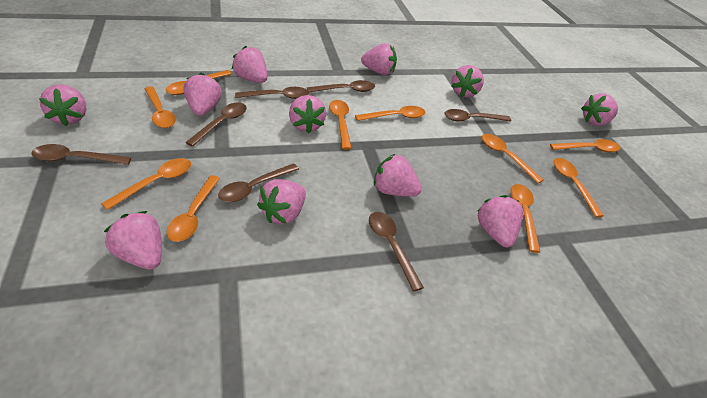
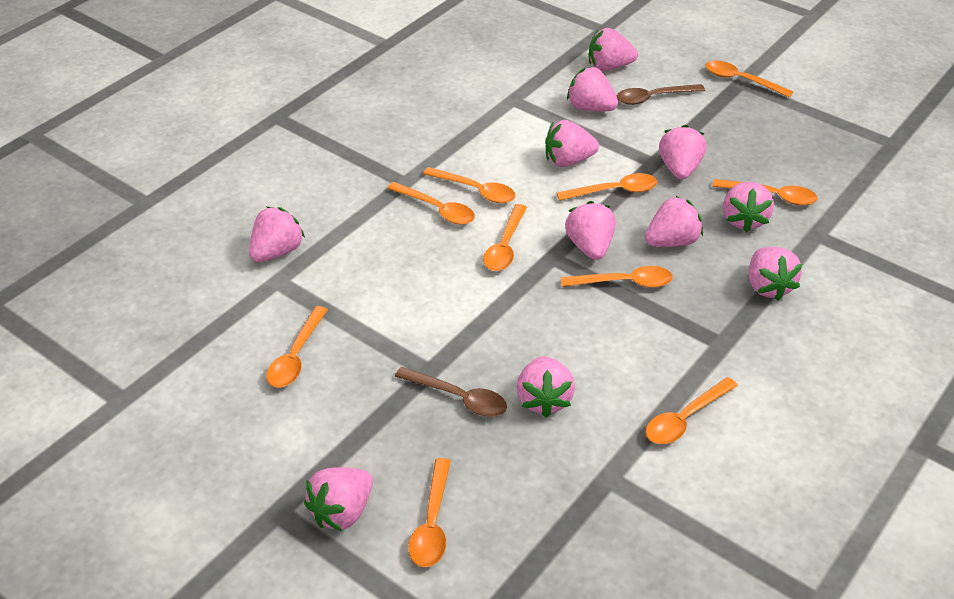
brown spoon: 7 -> 2

